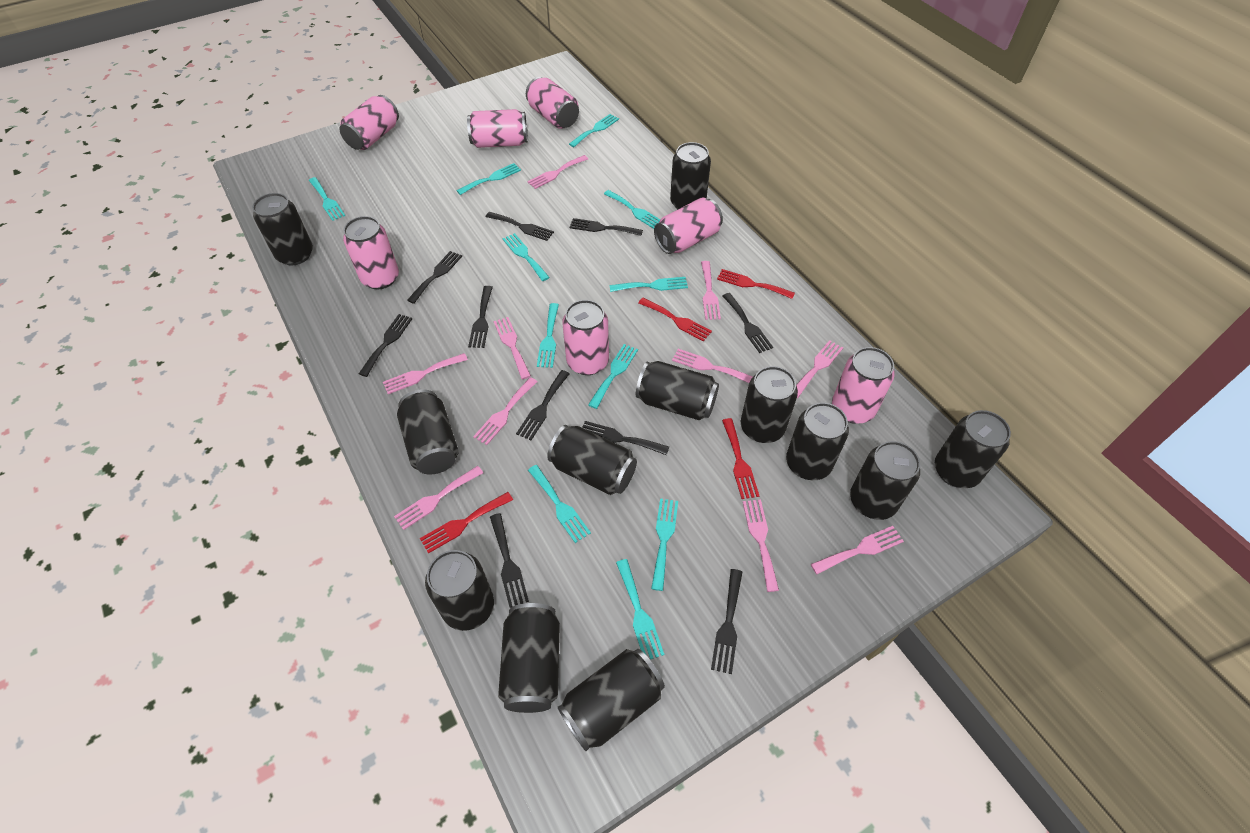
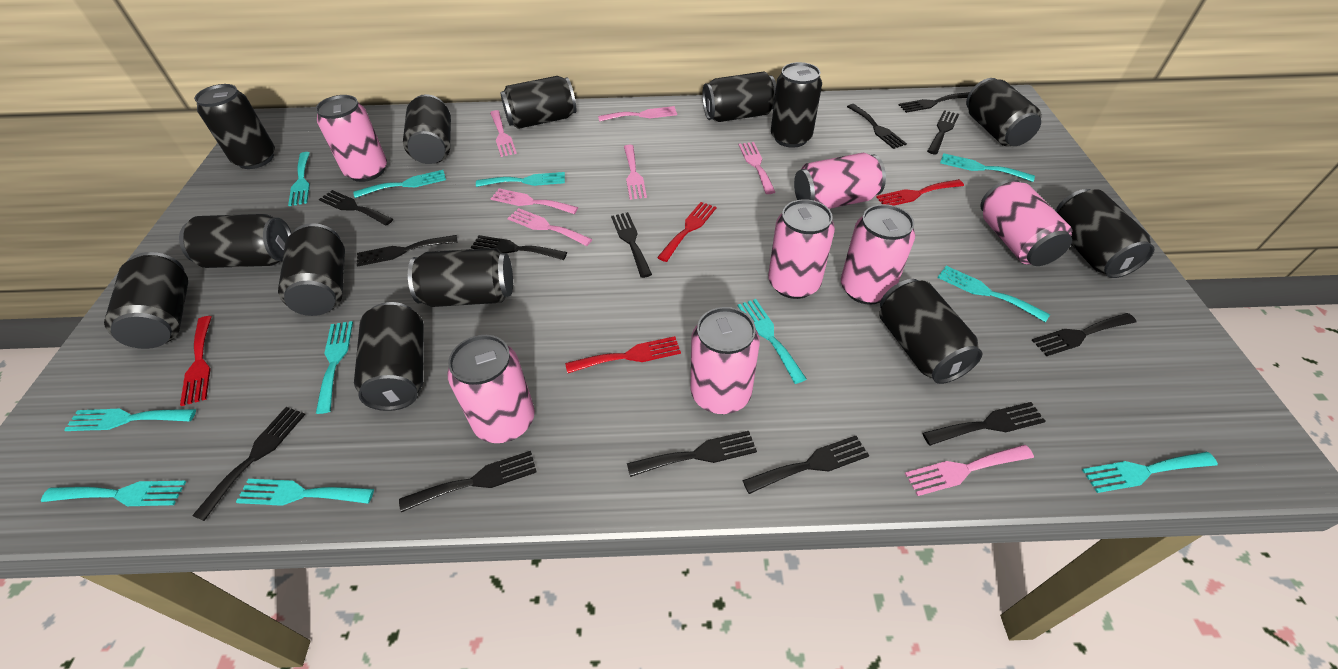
black can: 12 -> 13
black fork: 10 -> 13
pink fork: 10 -> 7

